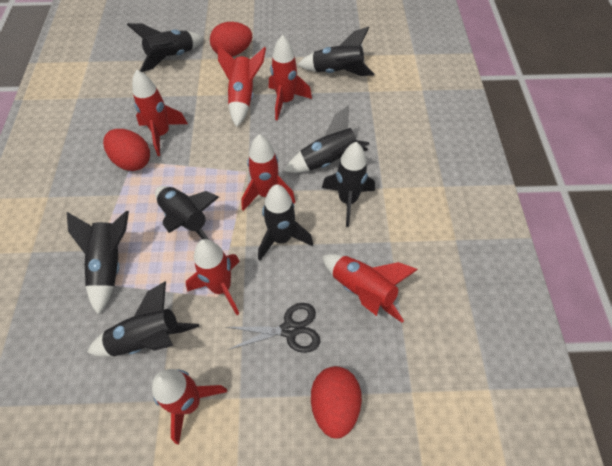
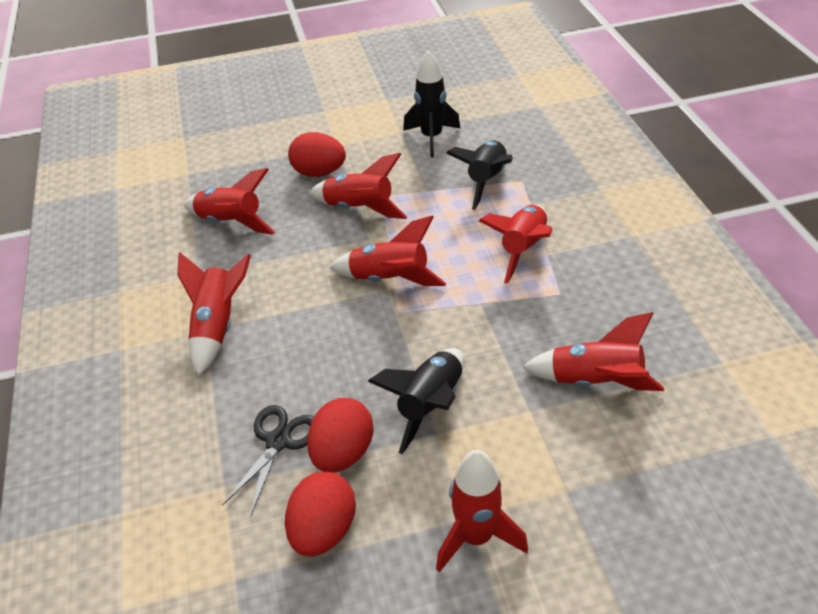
black rocket: 8 -> 3

